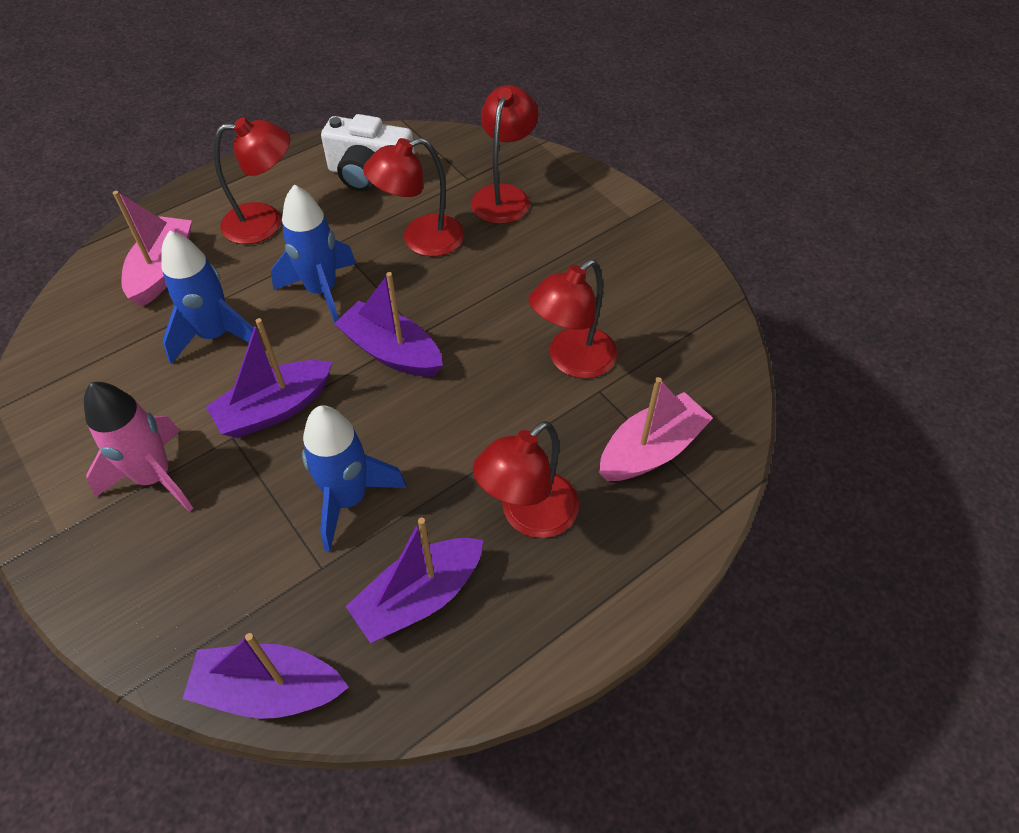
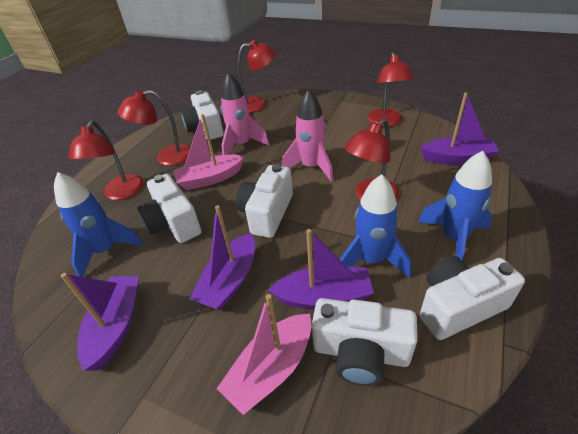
pink rocket: 1 -> 2
white camera: 1 -> 5

